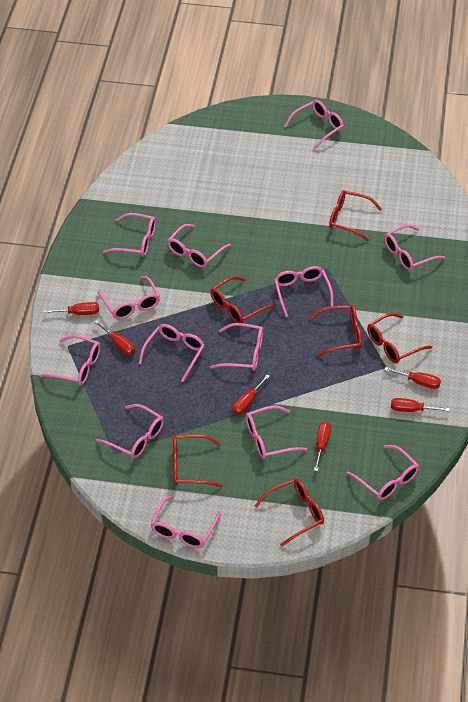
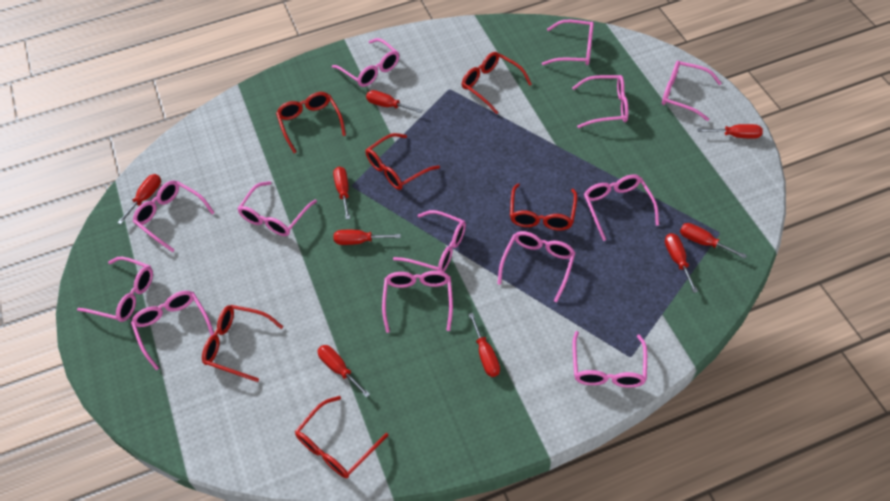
red screwdriver: 6 -> 9

